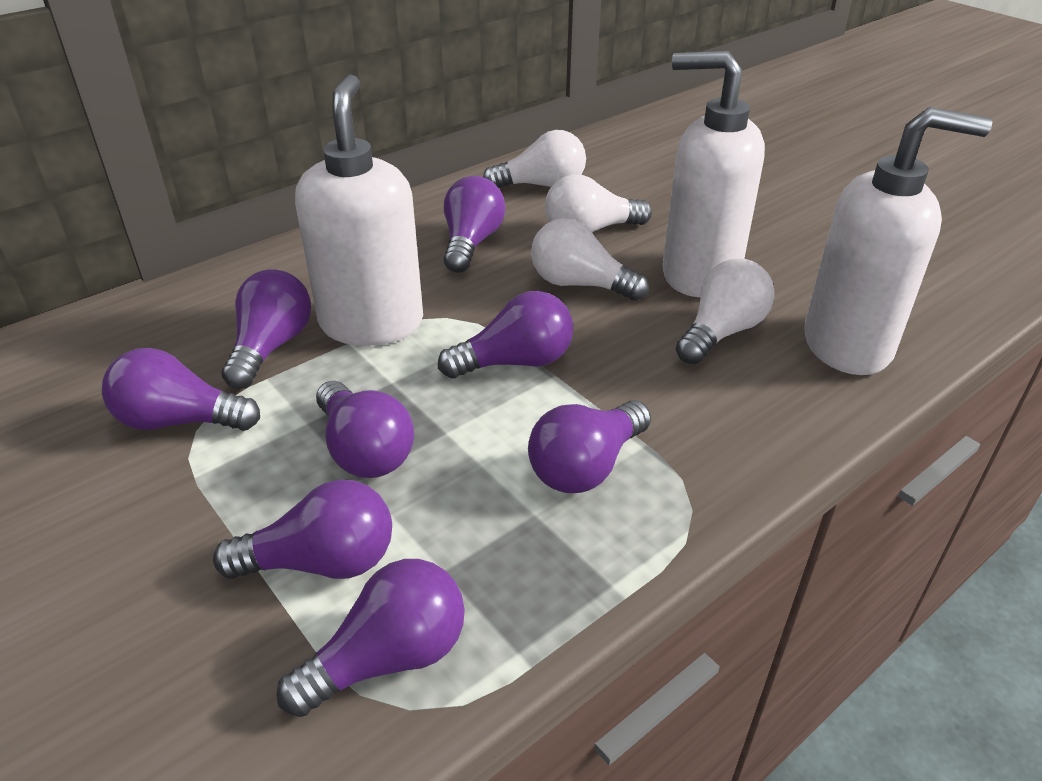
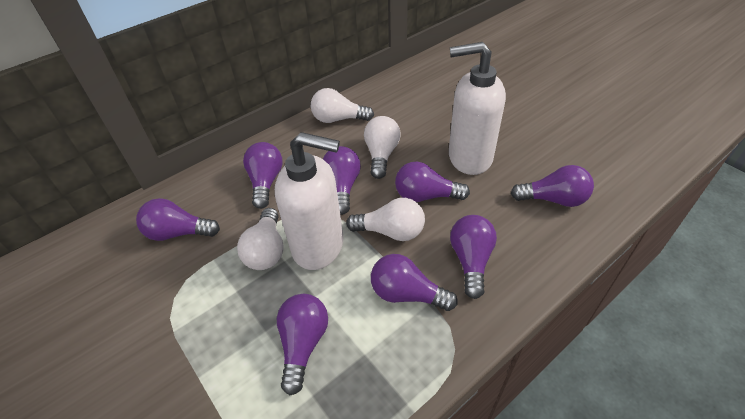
white soap dispenser: 3 -> 2

